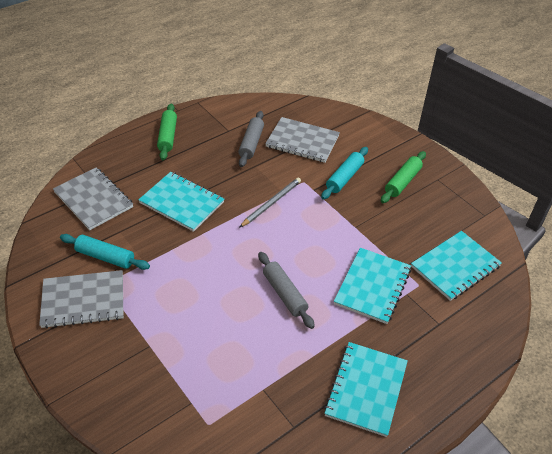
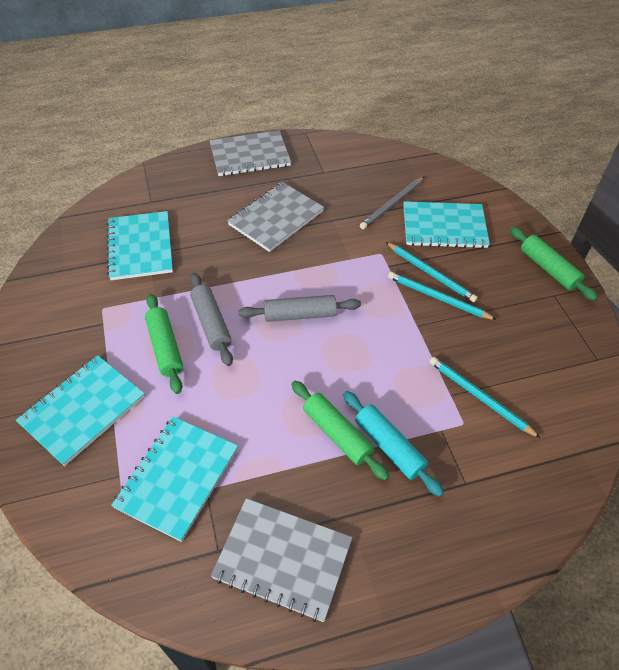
green rolling pin: 2 -> 3
turquoise pencil: 0 -> 3
turquoise rolling pin: 2 -> 1

